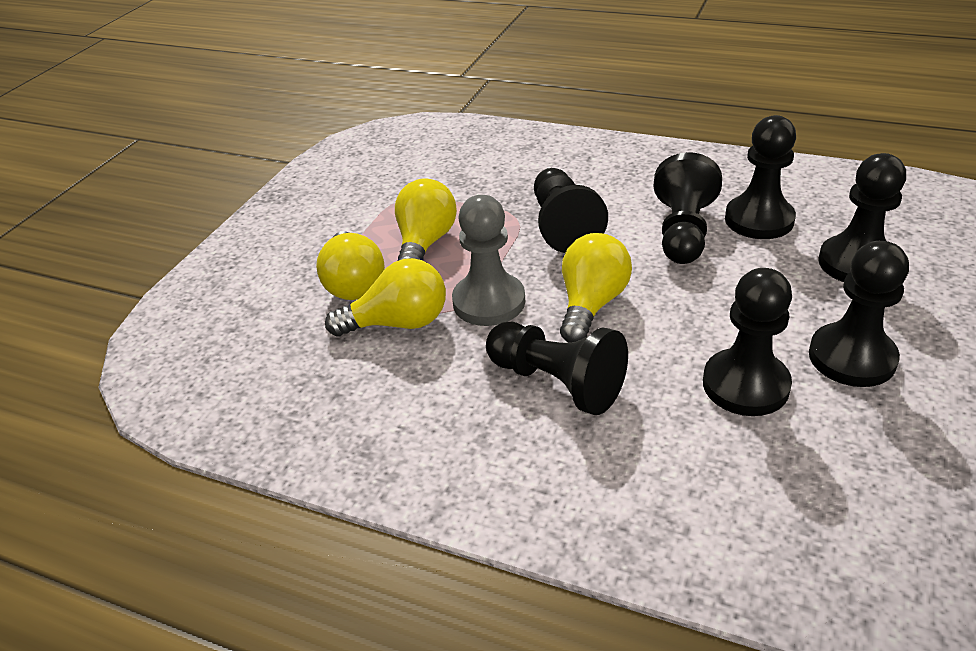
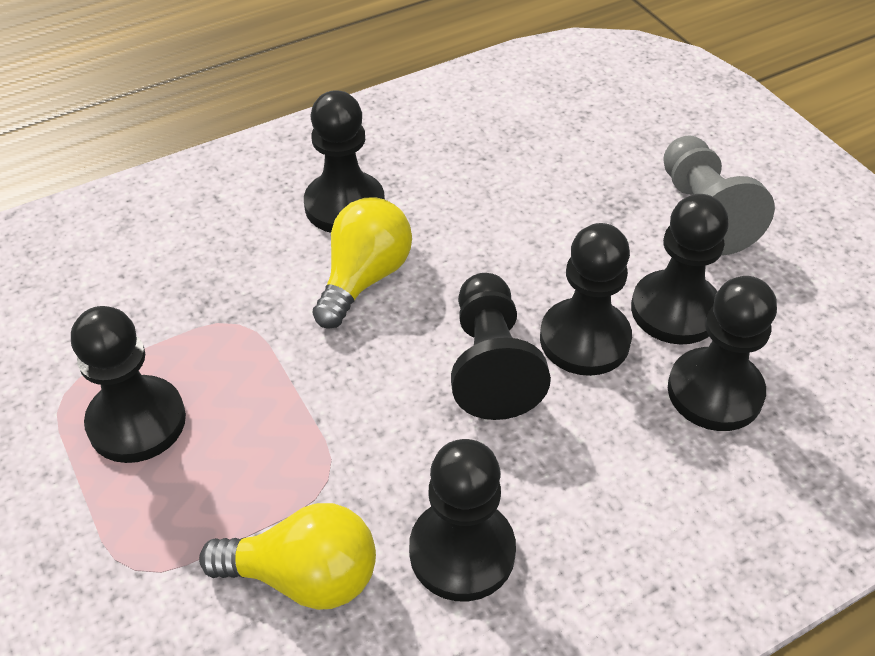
yellow light bulb: 4 -> 2

